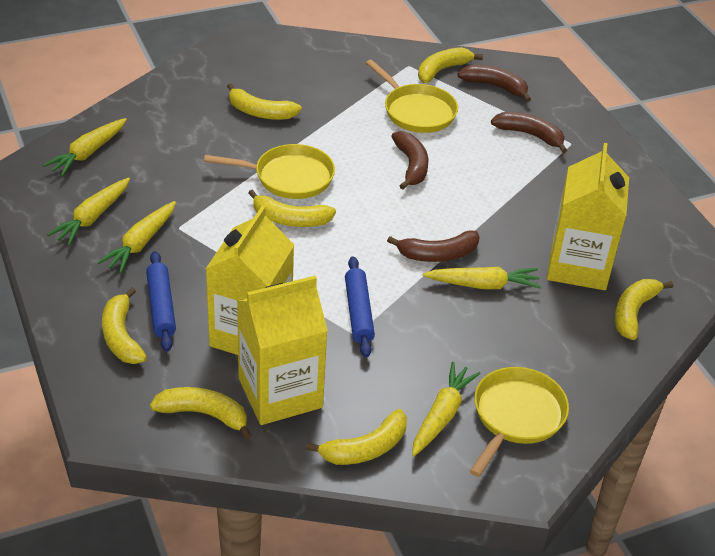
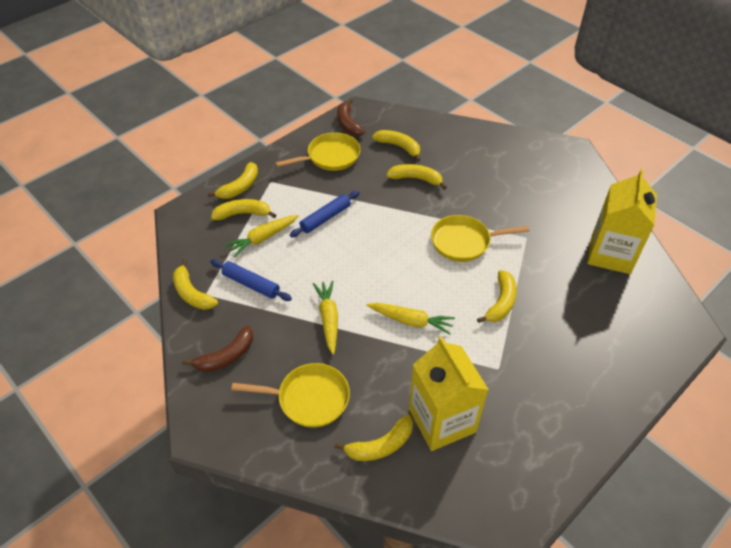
brown banana: 4 -> 2
yellow carrot: 5 -> 3
yellow carton: 3 -> 2

